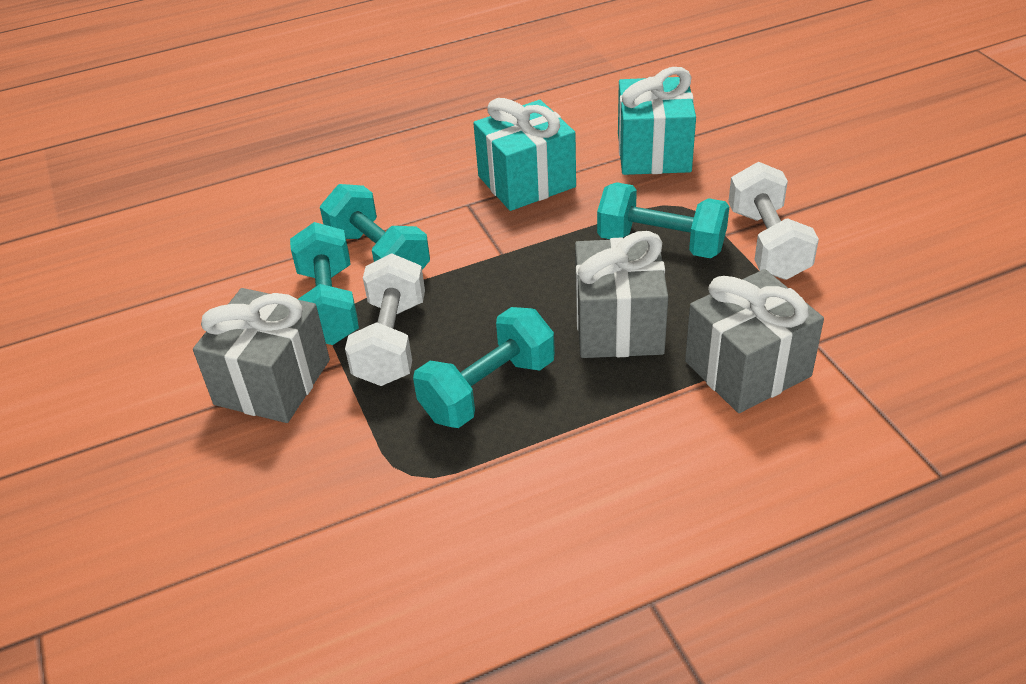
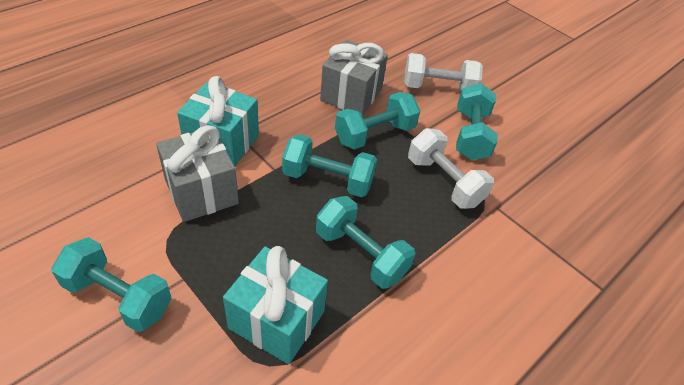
grey gift: 3 -> 2
turquoise dumbbell: 4 -> 5

